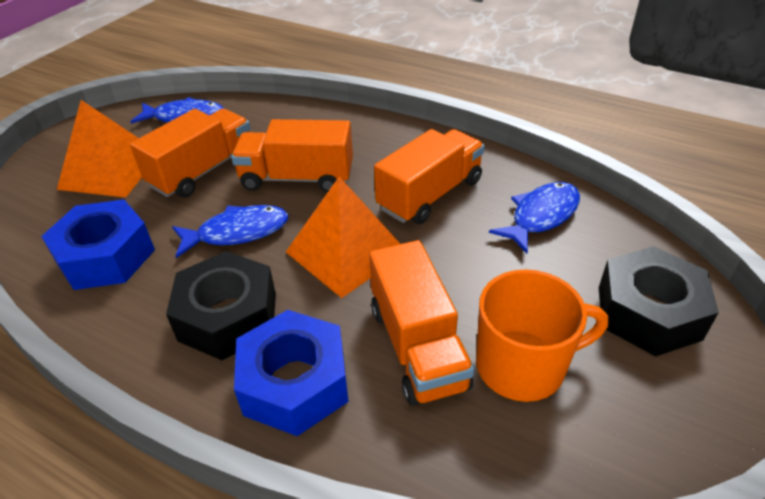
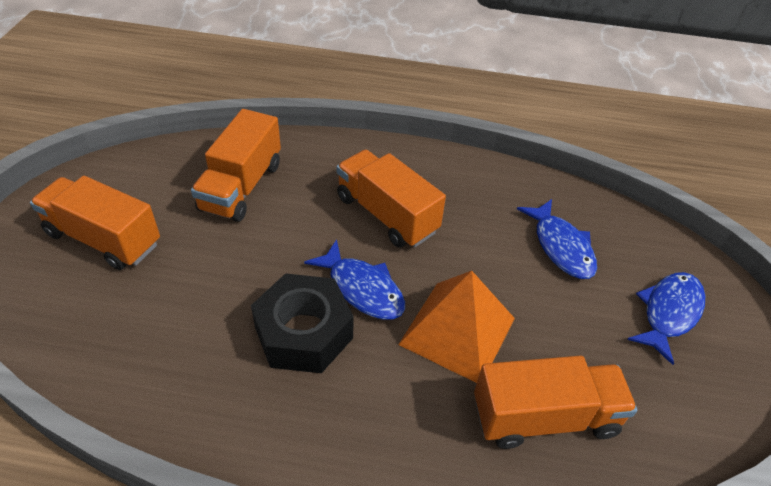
black nut: 2 -> 1
blue nut: 2 -> 0
orange mug: 1 -> 0
orange pyramid: 2 -> 1

